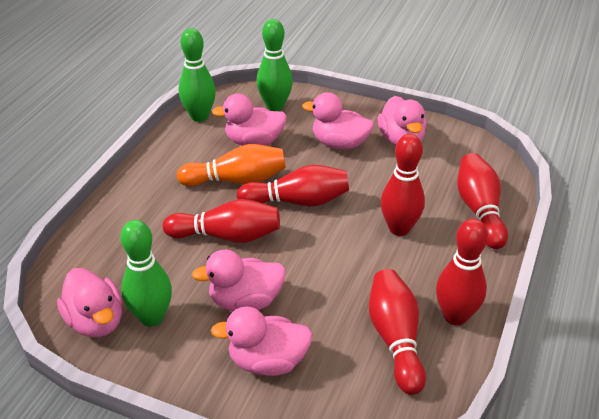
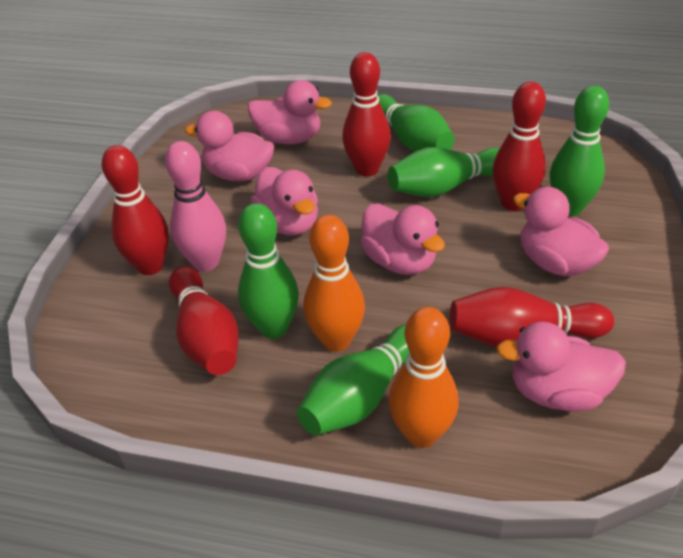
green bowling pin: 3 -> 5
orange bowling pin: 1 -> 2
pink bowling pin: 0 -> 1
red bowling pin: 6 -> 5

